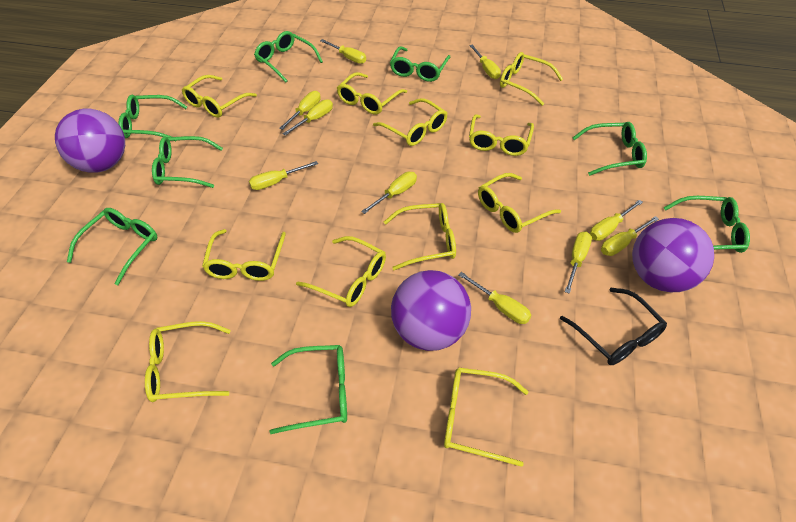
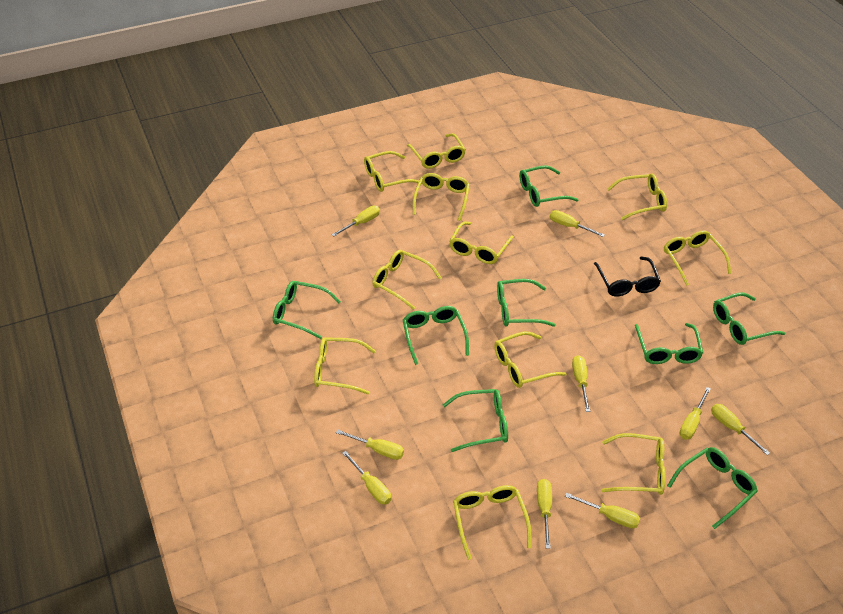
purple ball: 3 -> 0
yellow screwdriver: 10 -> 9

